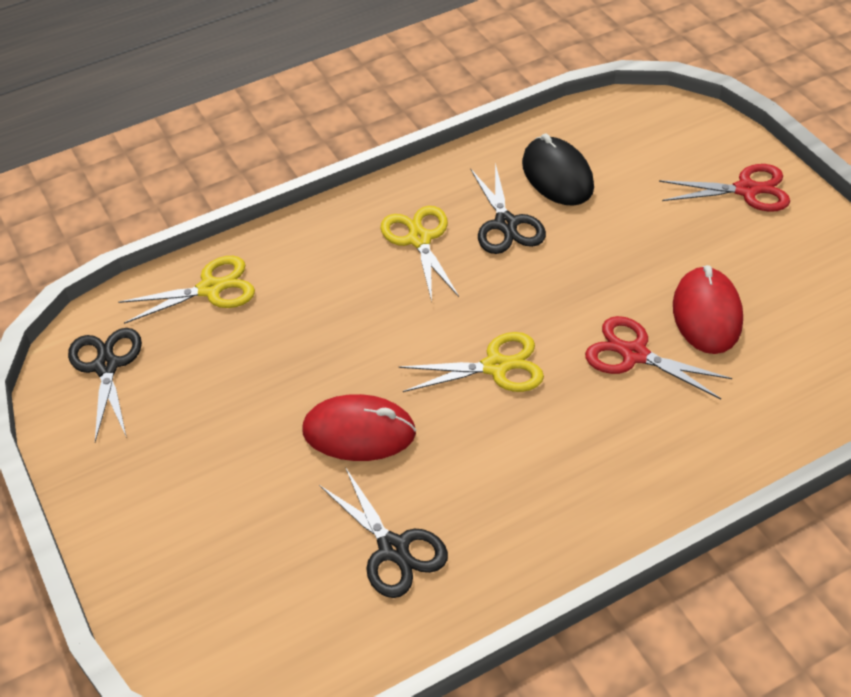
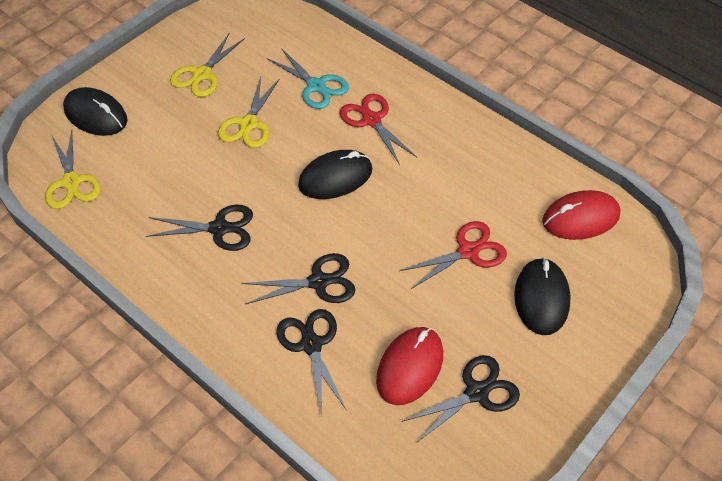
black mouse: 1 -> 3
black scissors: 3 -> 4
turquoise scissors: 0 -> 1

